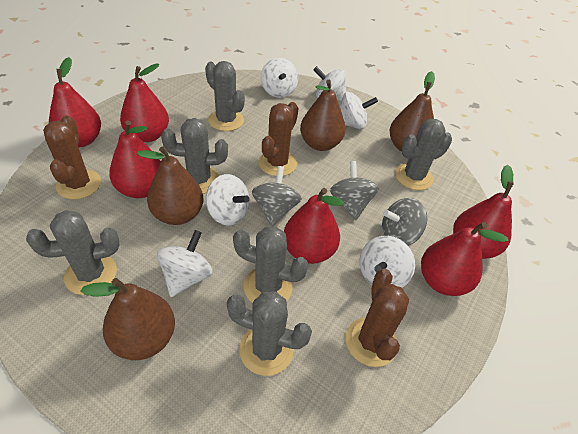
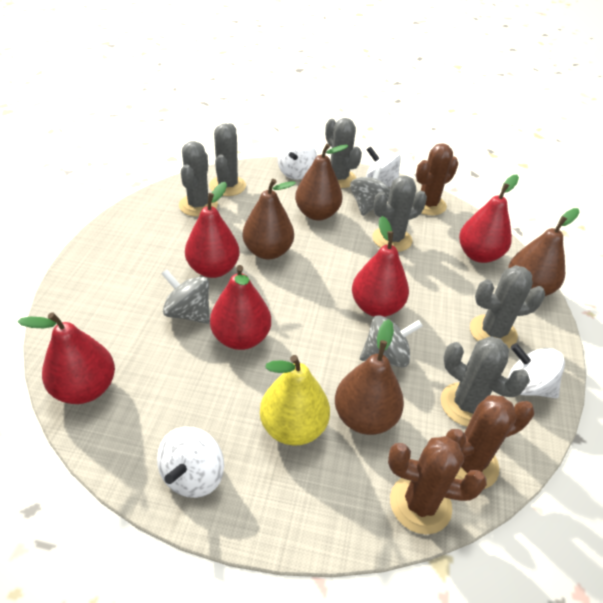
red pear: 6 -> 5
white spinning top: 6 -> 4
yellow pear: 0 -> 1

